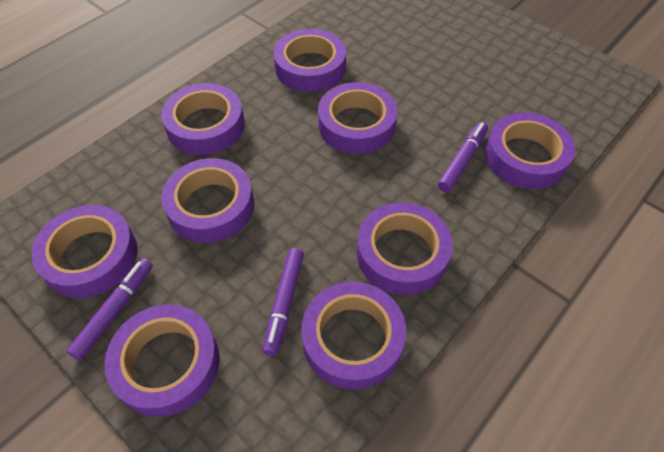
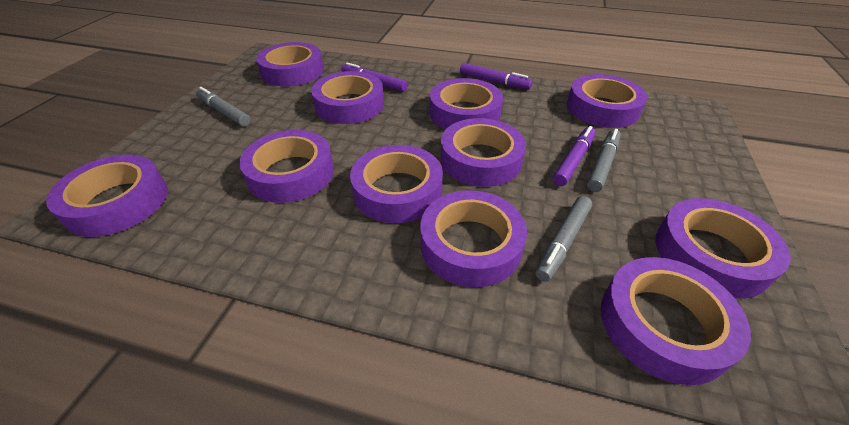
grey marker: 0 -> 3
purple tape: 9 -> 11

